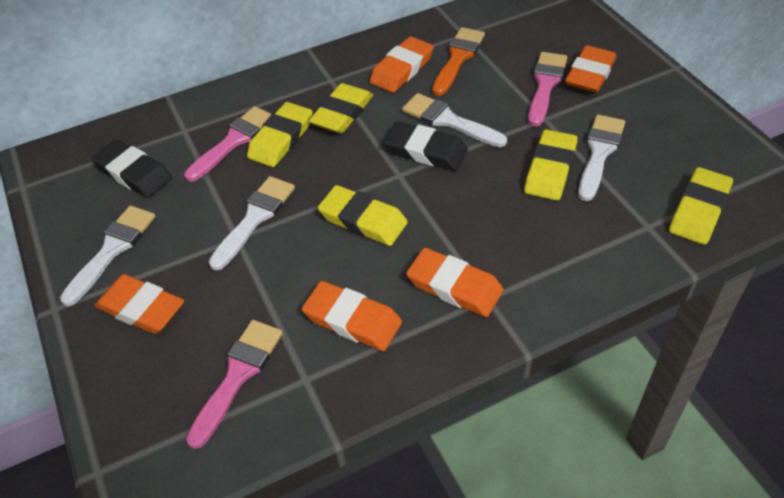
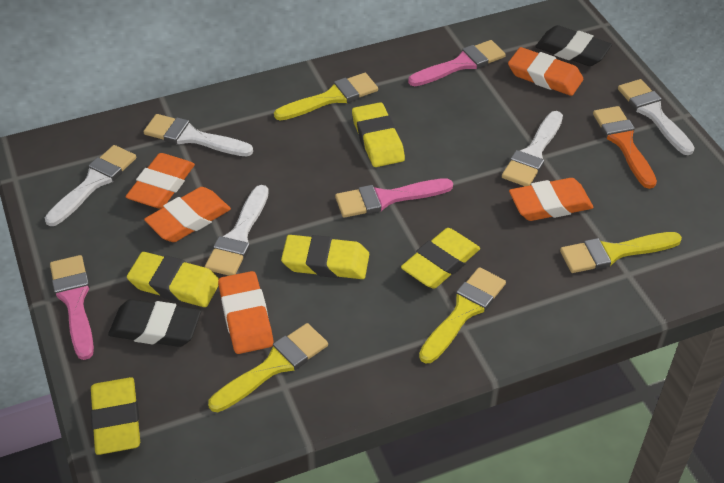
white brush: 4 -> 5
yellow brush: 0 -> 4

